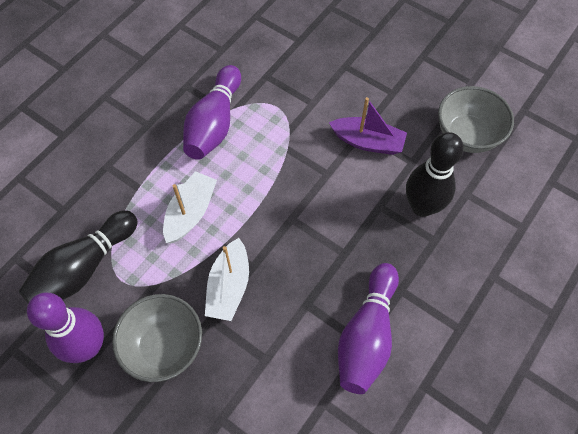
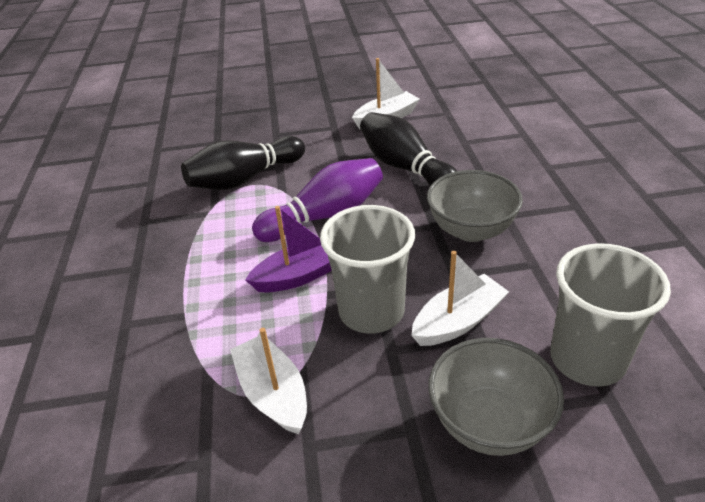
grey cup: 0 -> 2
purple bowling pin: 3 -> 1
white boat: 2 -> 3

